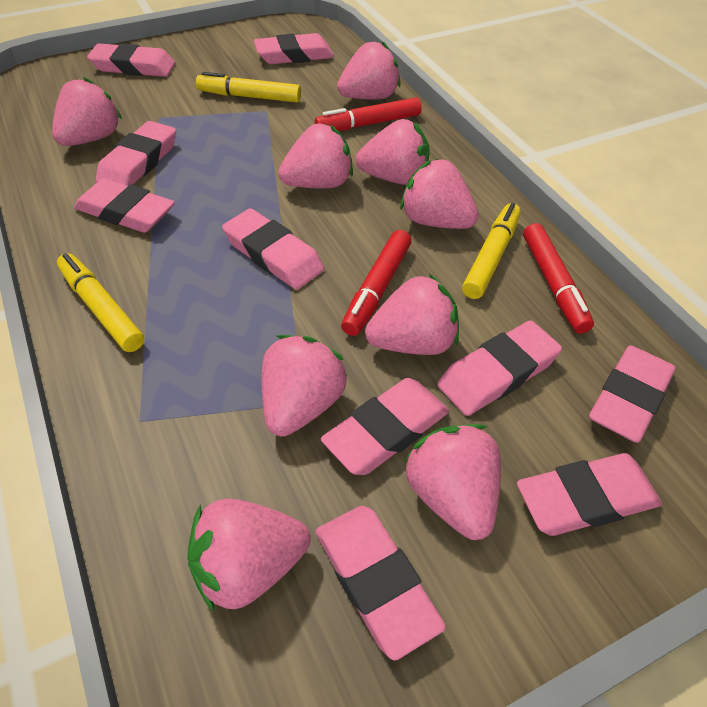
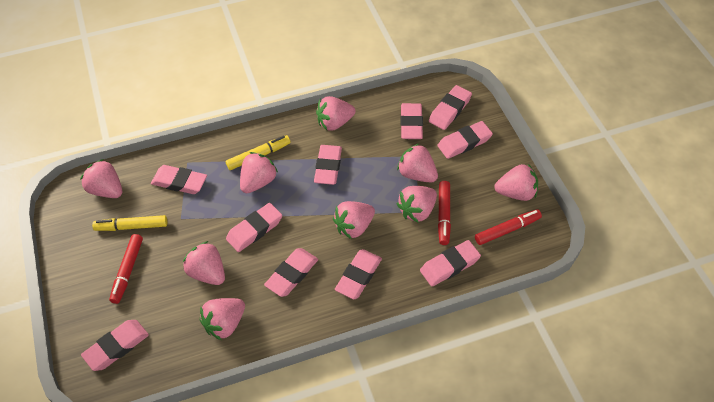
yellow marker: 3 -> 2

